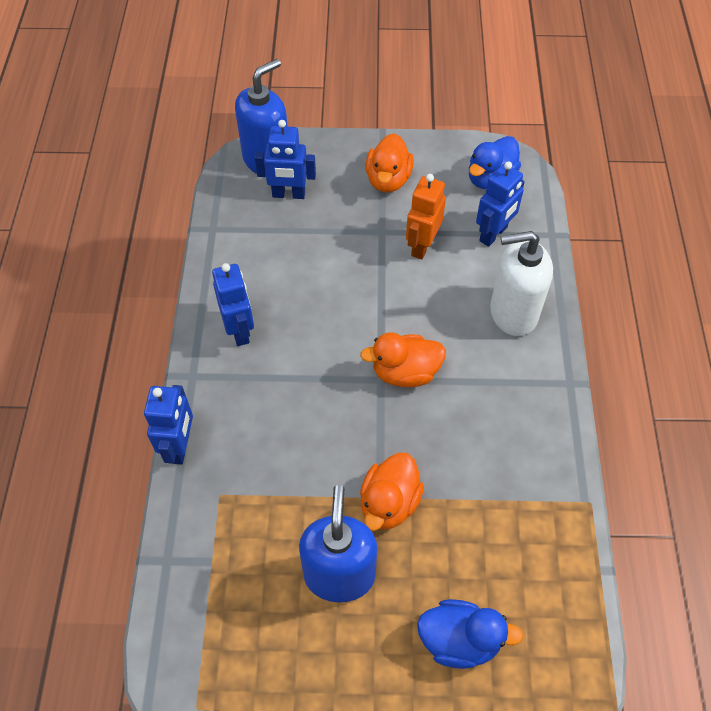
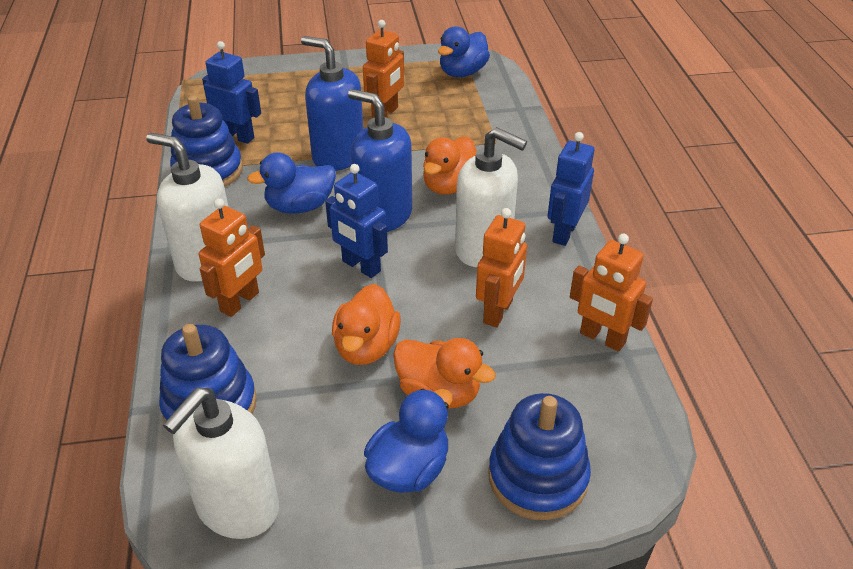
blue duck: 2 -> 3
blue robot: 4 -> 3
blue stacking toy: 0 -> 3
orange robot: 1 -> 4
white soap dispenser: 1 -> 3

